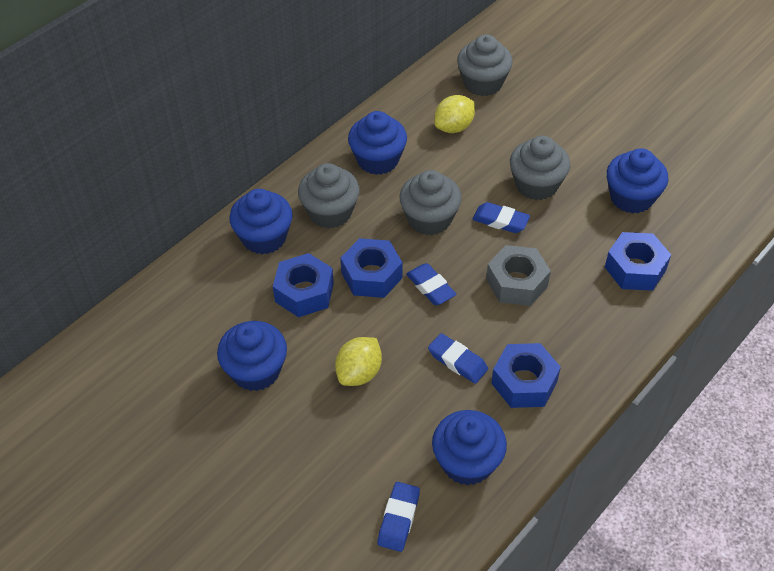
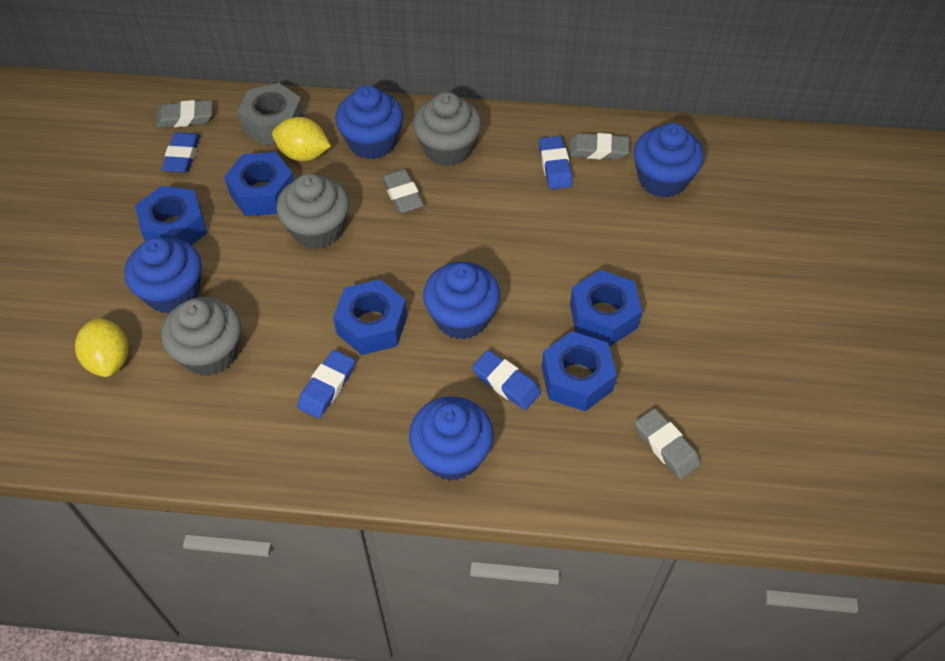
blue nut: 4 -> 5
grey cupcake: 4 -> 3
grey eraser: 0 -> 4

